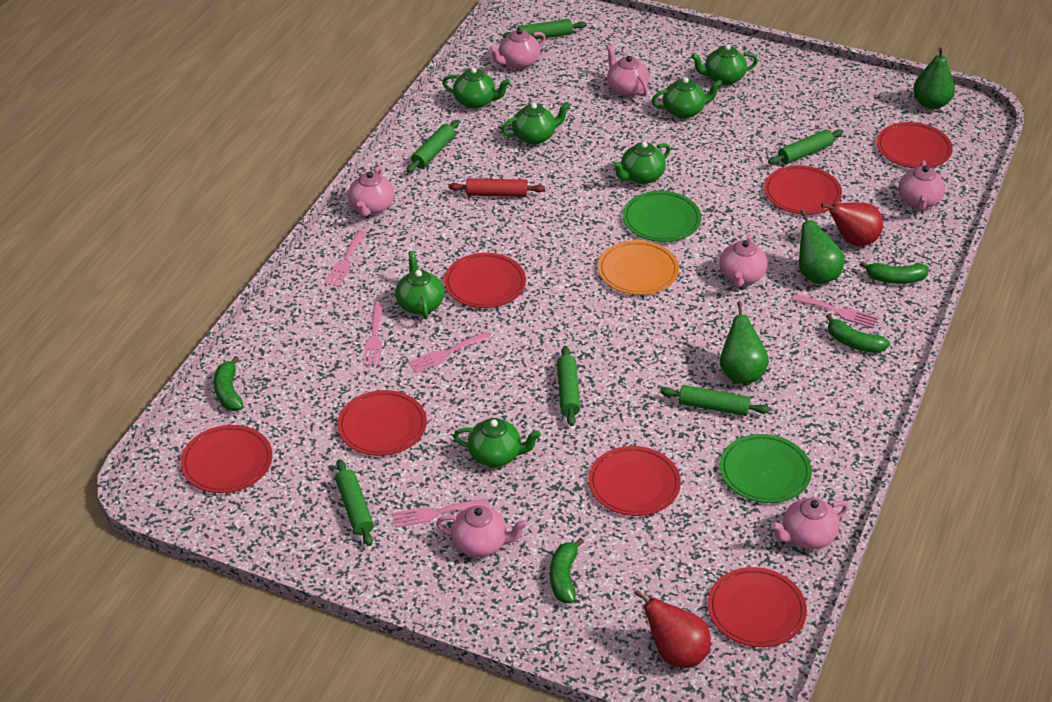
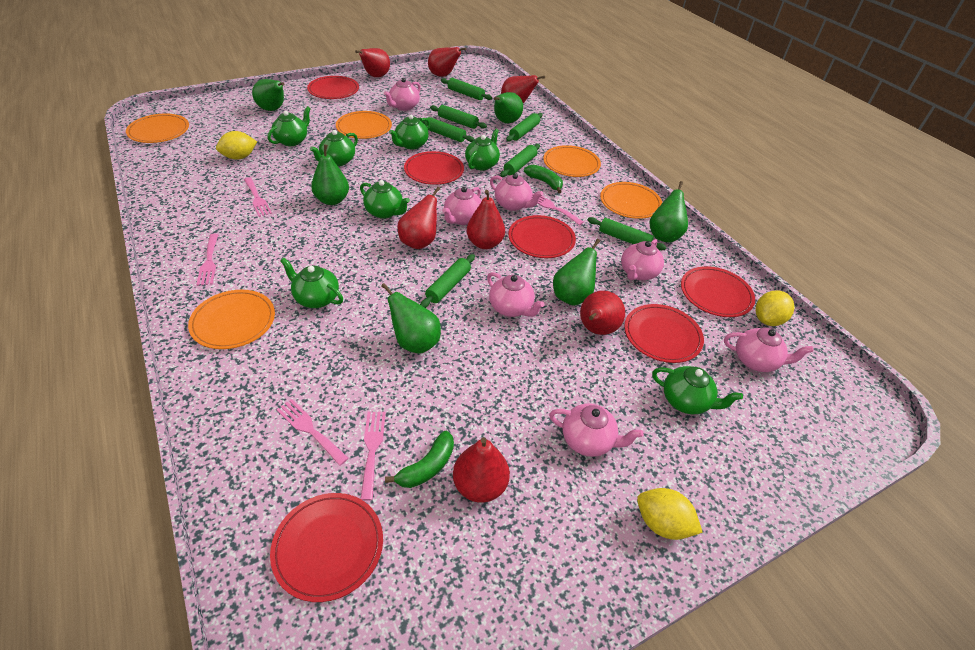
green banana: 4 -> 2
green pear: 3 -> 6
green plate: 2 -> 0
green rolling pin: 6 -> 7
orange plate: 1 -> 5
red pear: 2 -> 7
red plate: 7 -> 6
red rolling pin: 1 -> 0
yellow lemon: 0 -> 3

